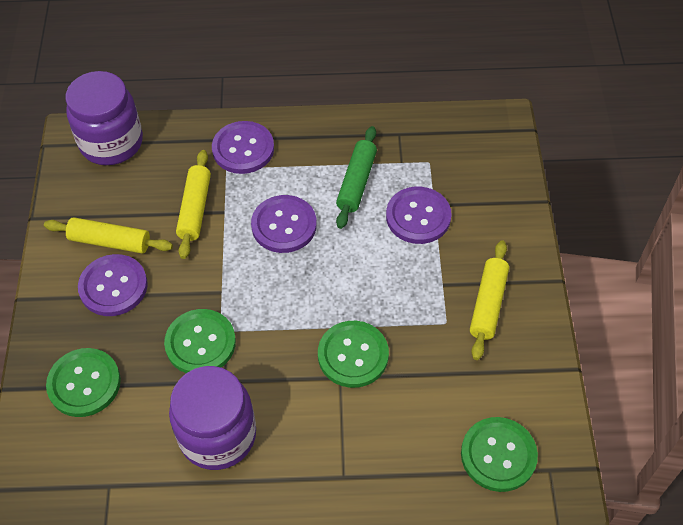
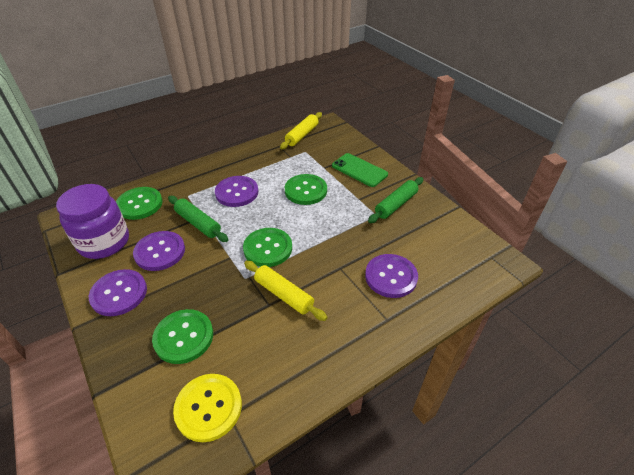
green phone: 0 -> 1
green rolling pin: 1 -> 2
purple jar: 2 -> 1
yellow button: 0 -> 1
yellow rolling pin: 3 -> 2

